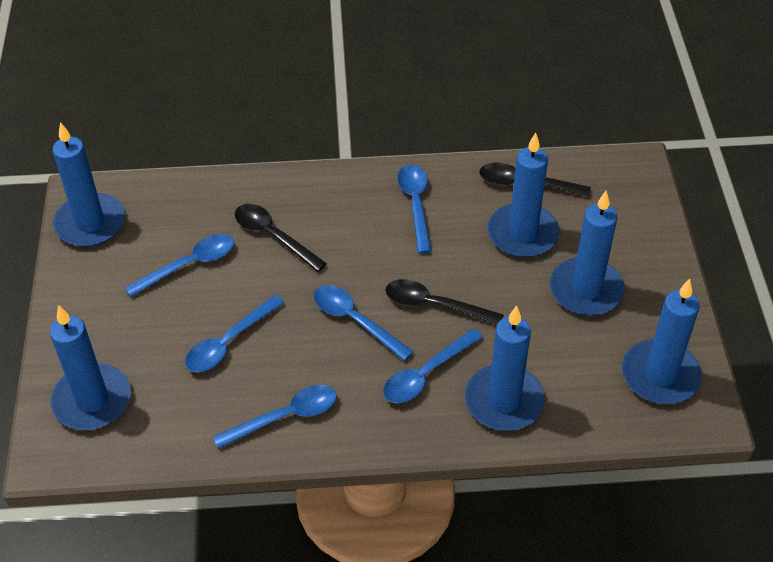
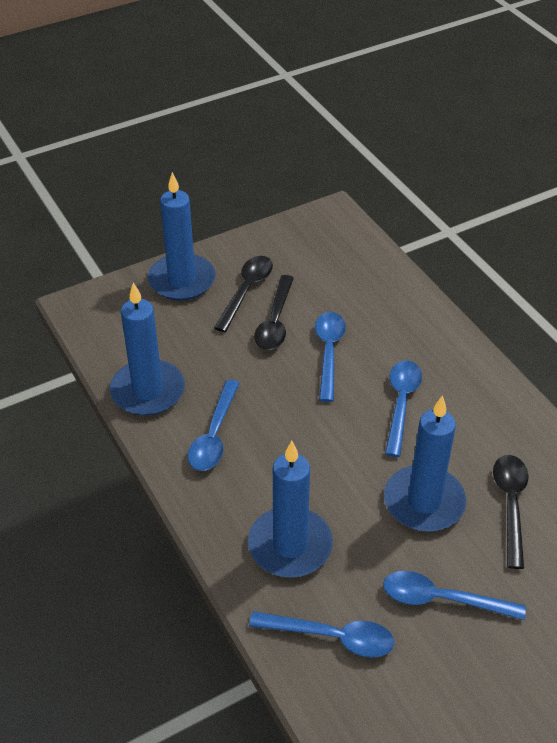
blue candle: 6 -> 4
blue spoon: 6 -> 5

